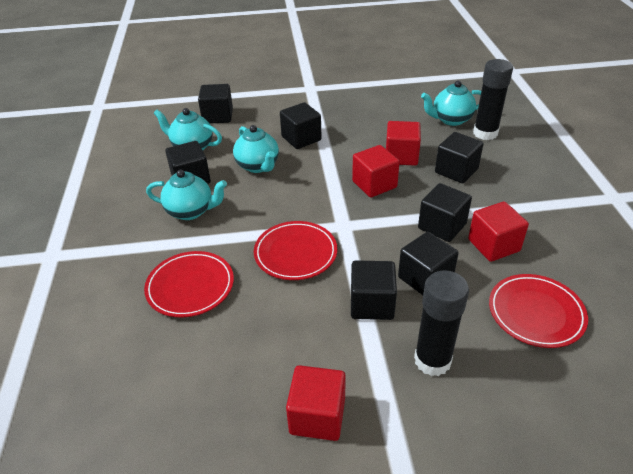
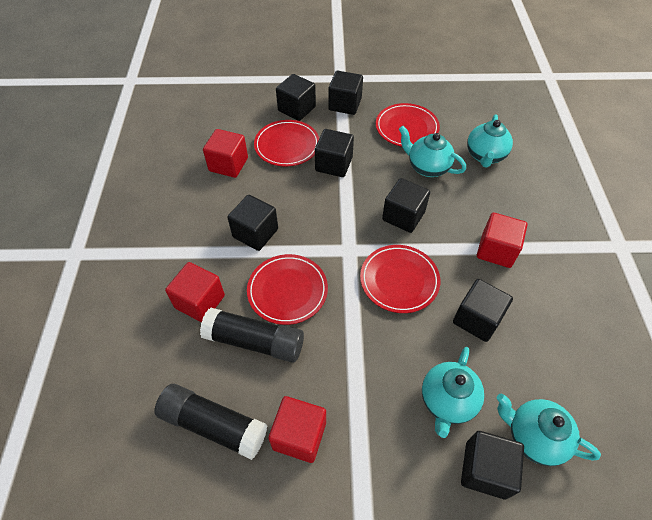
red plate: 3 -> 4

